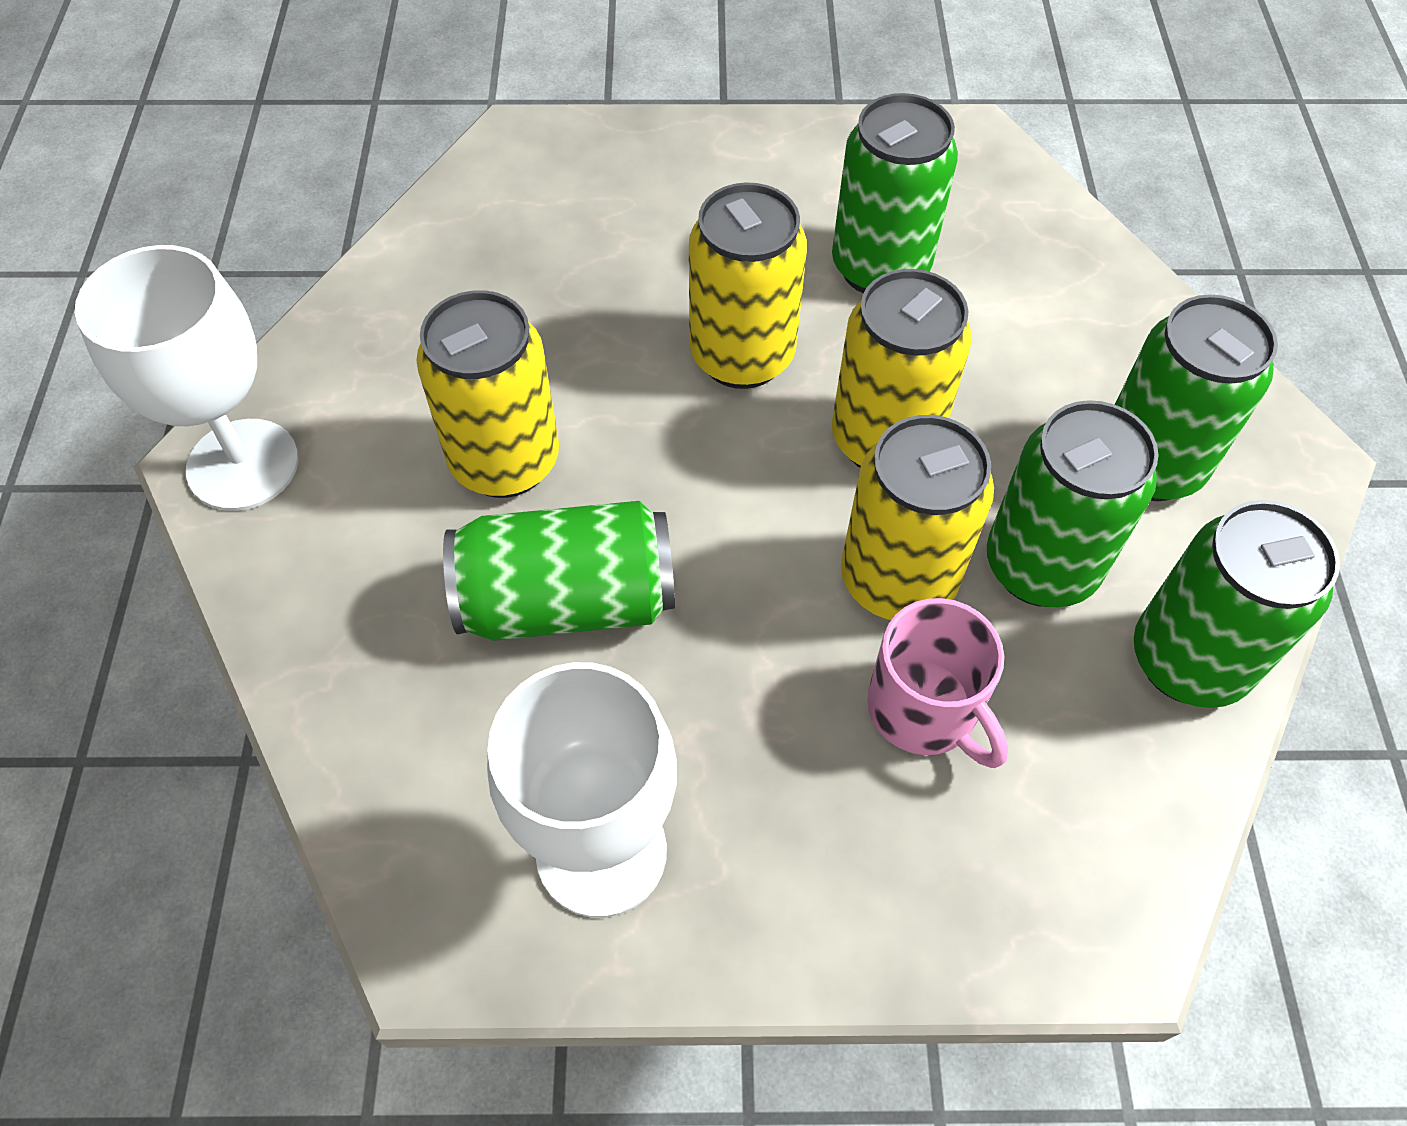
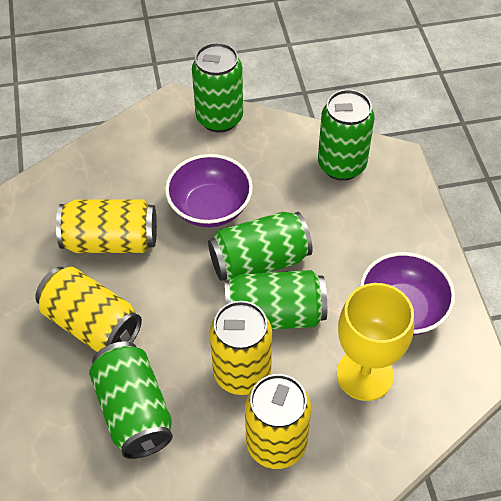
pink mug: 1 -> 0
purple bowl: 0 -> 2
white goblet: 2 -> 0
yellow goblet: 0 -> 1

